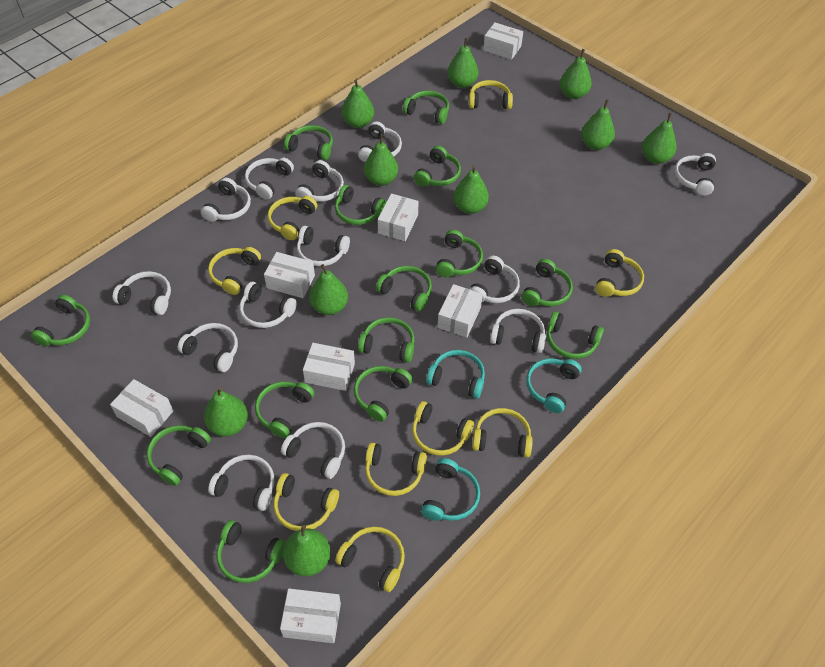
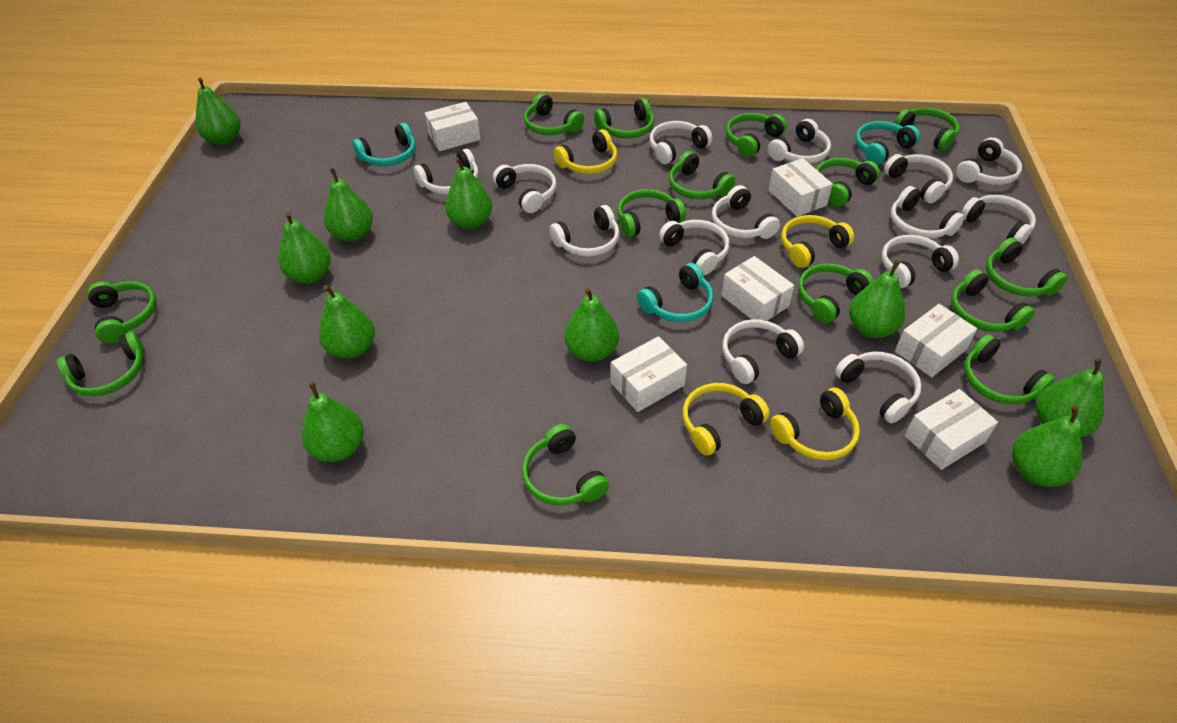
white box: 7 -> 6
white headphones: 13 -> 14
yellow headphones: 9 -> 4

